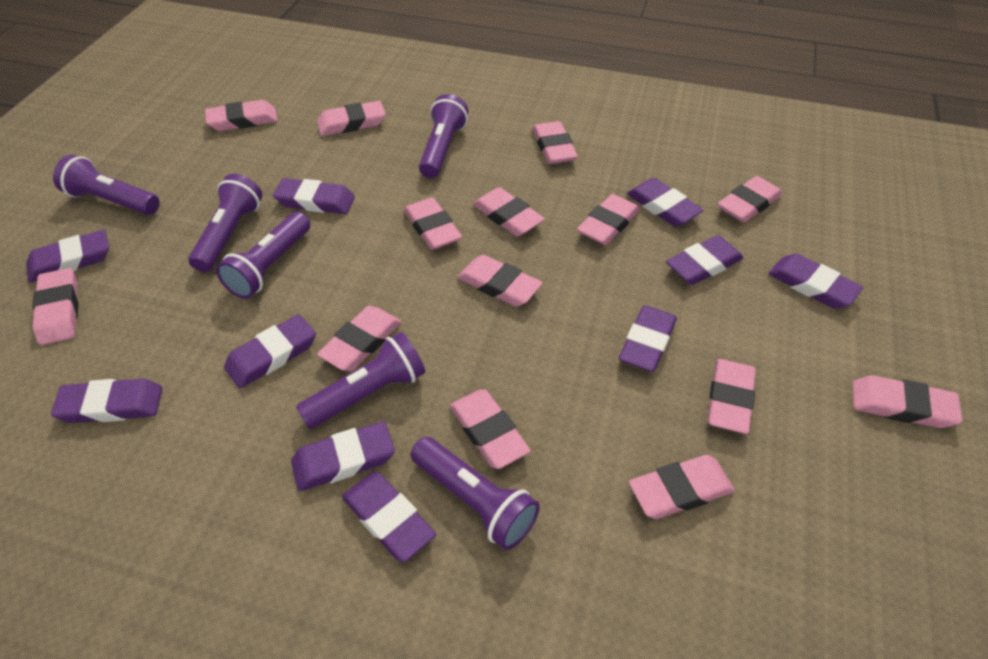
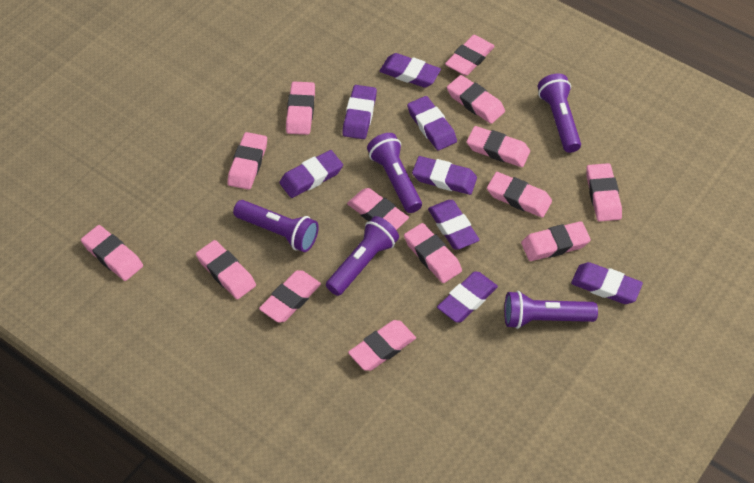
purple eraser: 10 -> 8
purple flashlight: 6 -> 5

